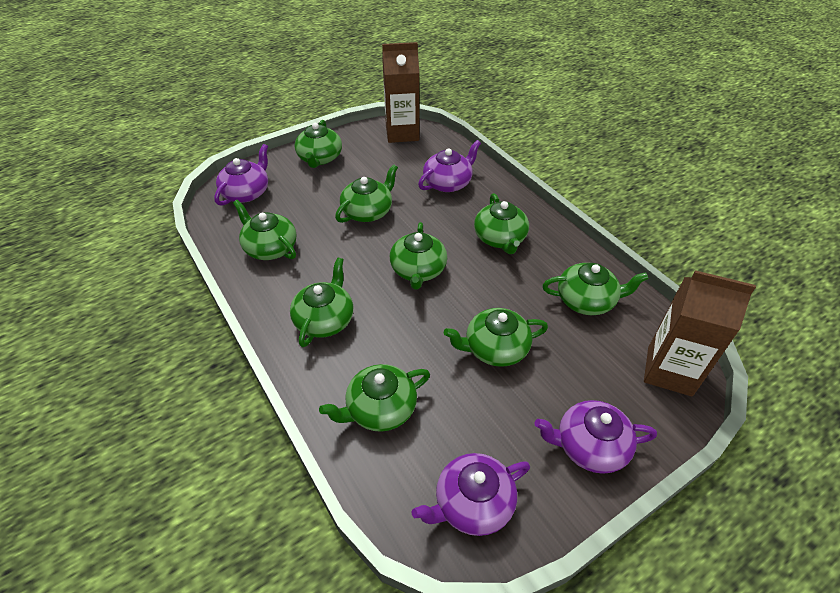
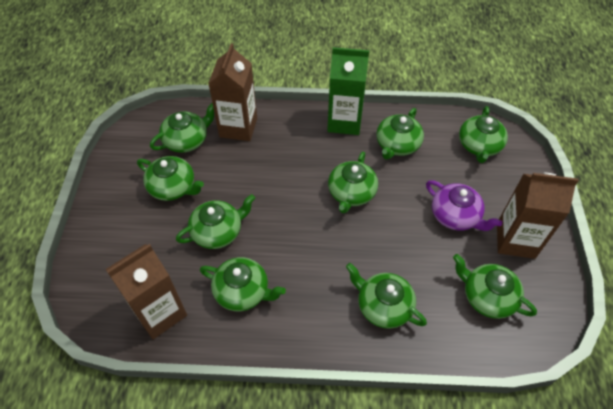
brown carton: 2 -> 3
green carton: 0 -> 1
purple teapot: 4 -> 1

